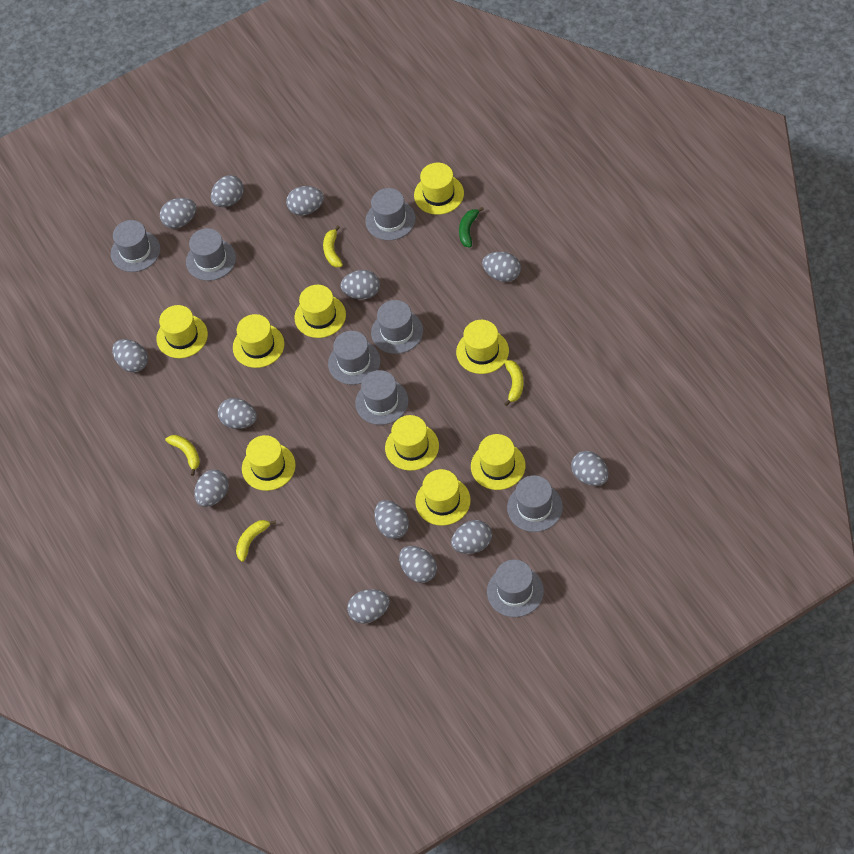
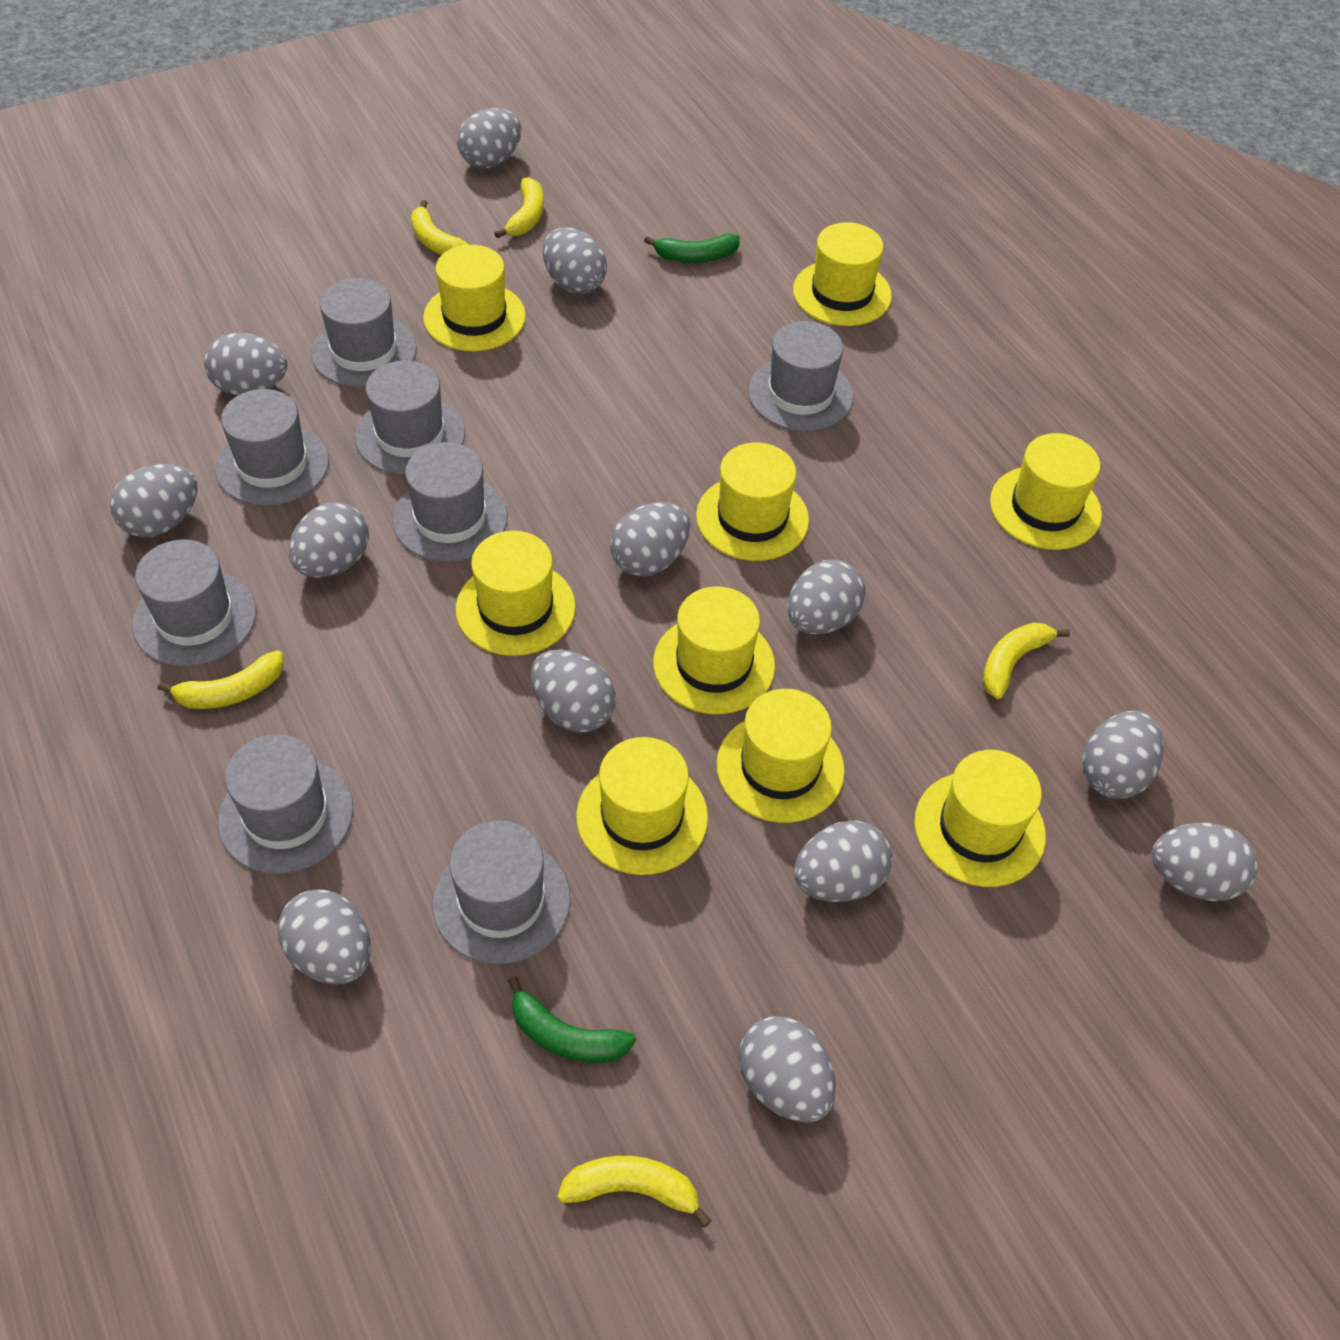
green banana: 1 -> 2
yellow banana: 4 -> 5

